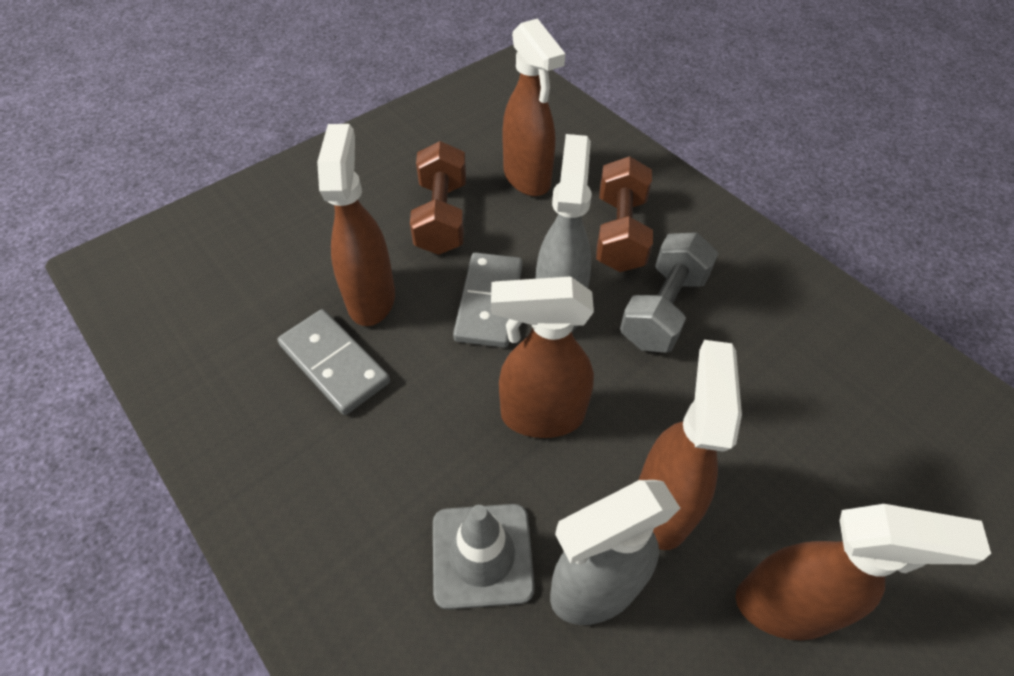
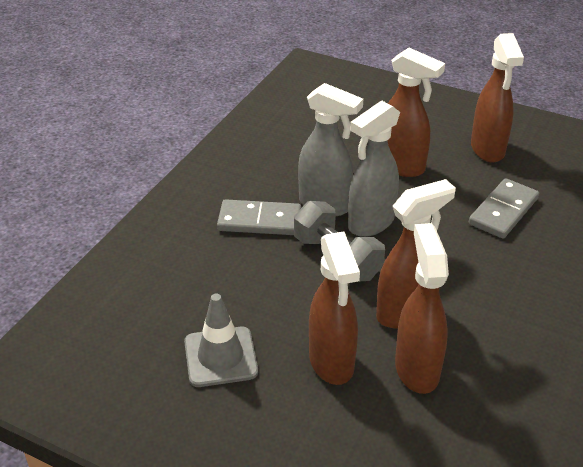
brown dumbbell: 2 -> 0

